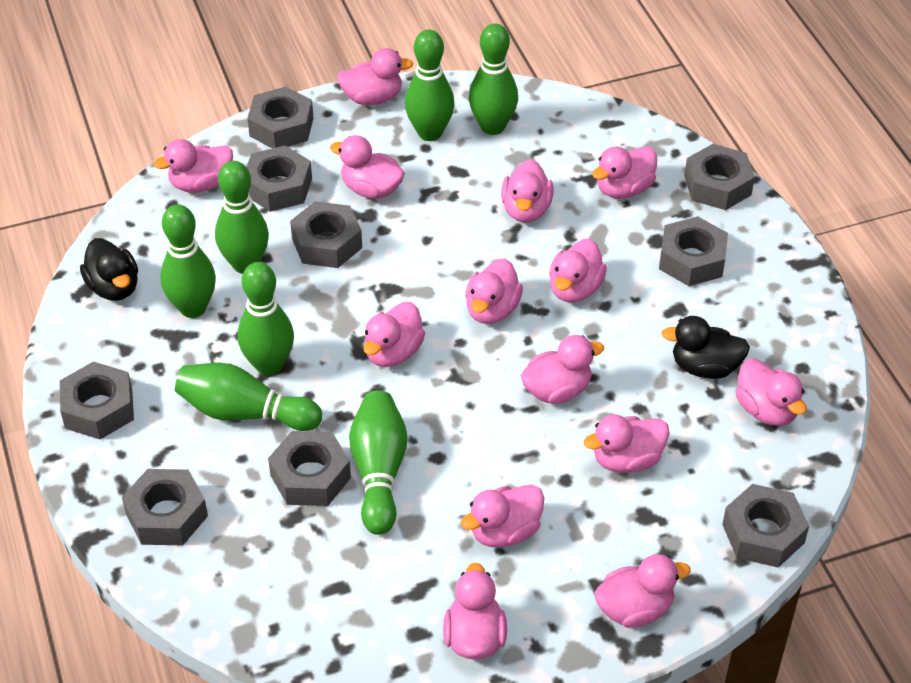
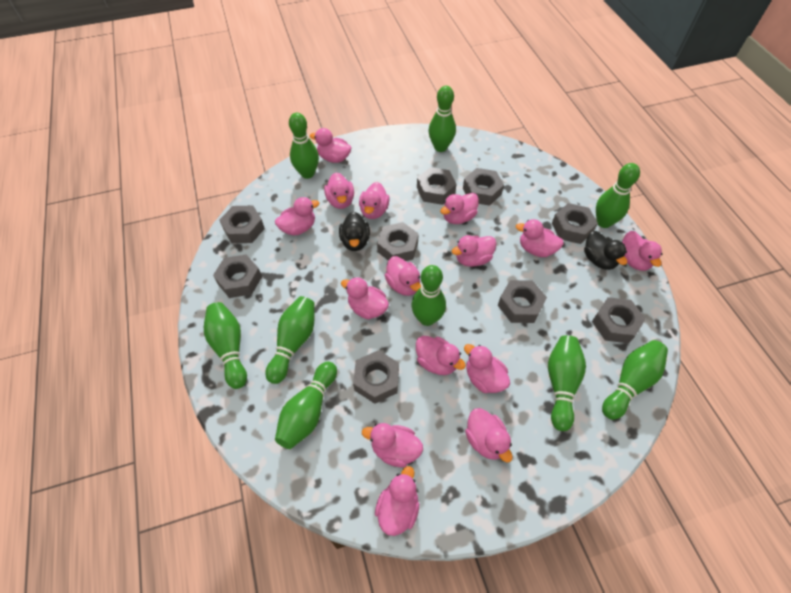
green bowling pin: 7 -> 9
pink duck: 14 -> 15

